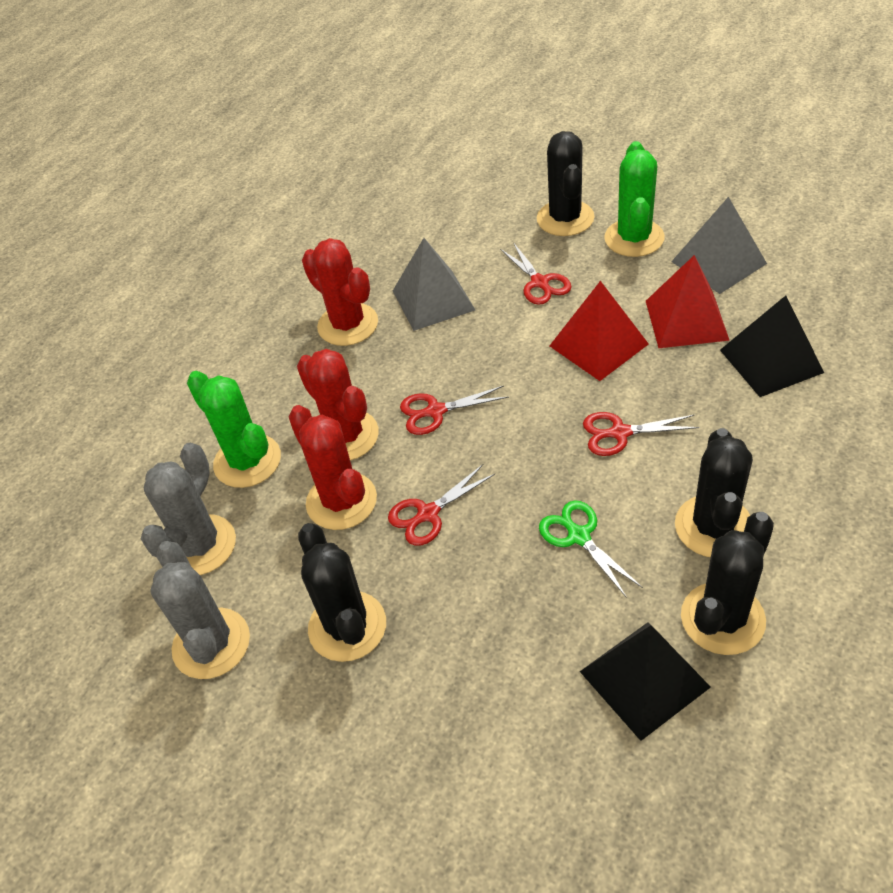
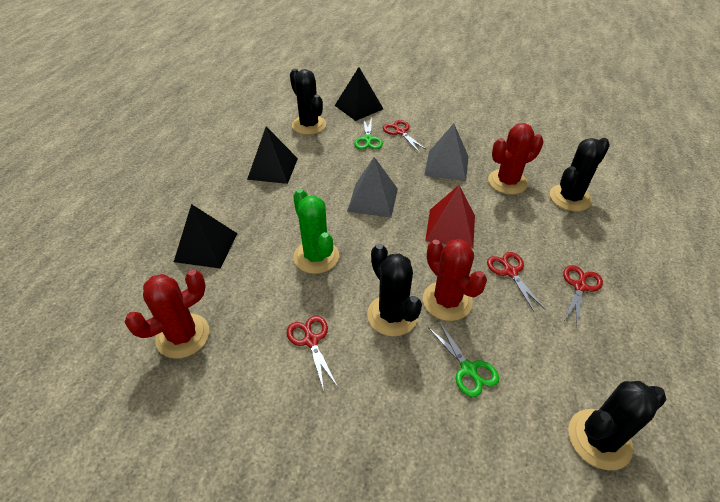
black pyramid: 2 -> 3
green cactus: 2 -> 1
green scissors: 1 -> 2
grey cactus: 2 -> 0
red pyramid: 2 -> 1

